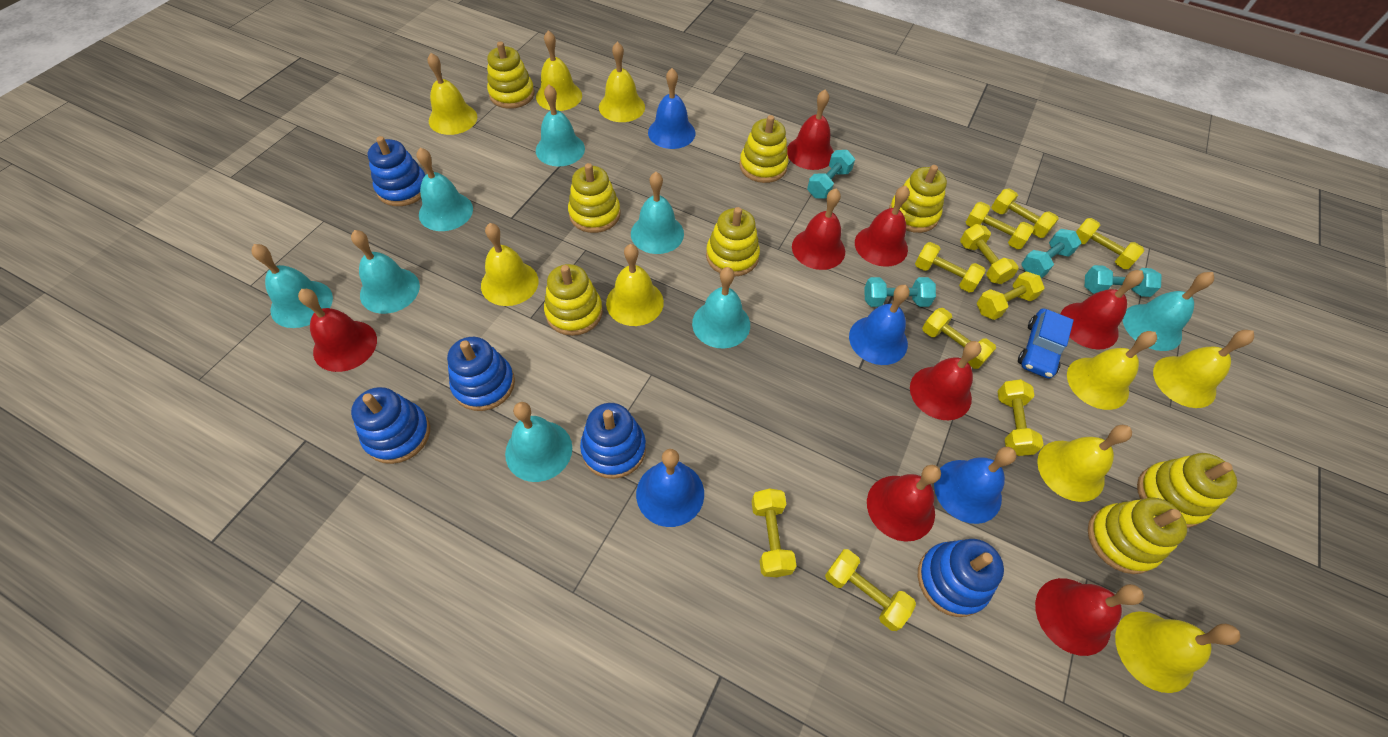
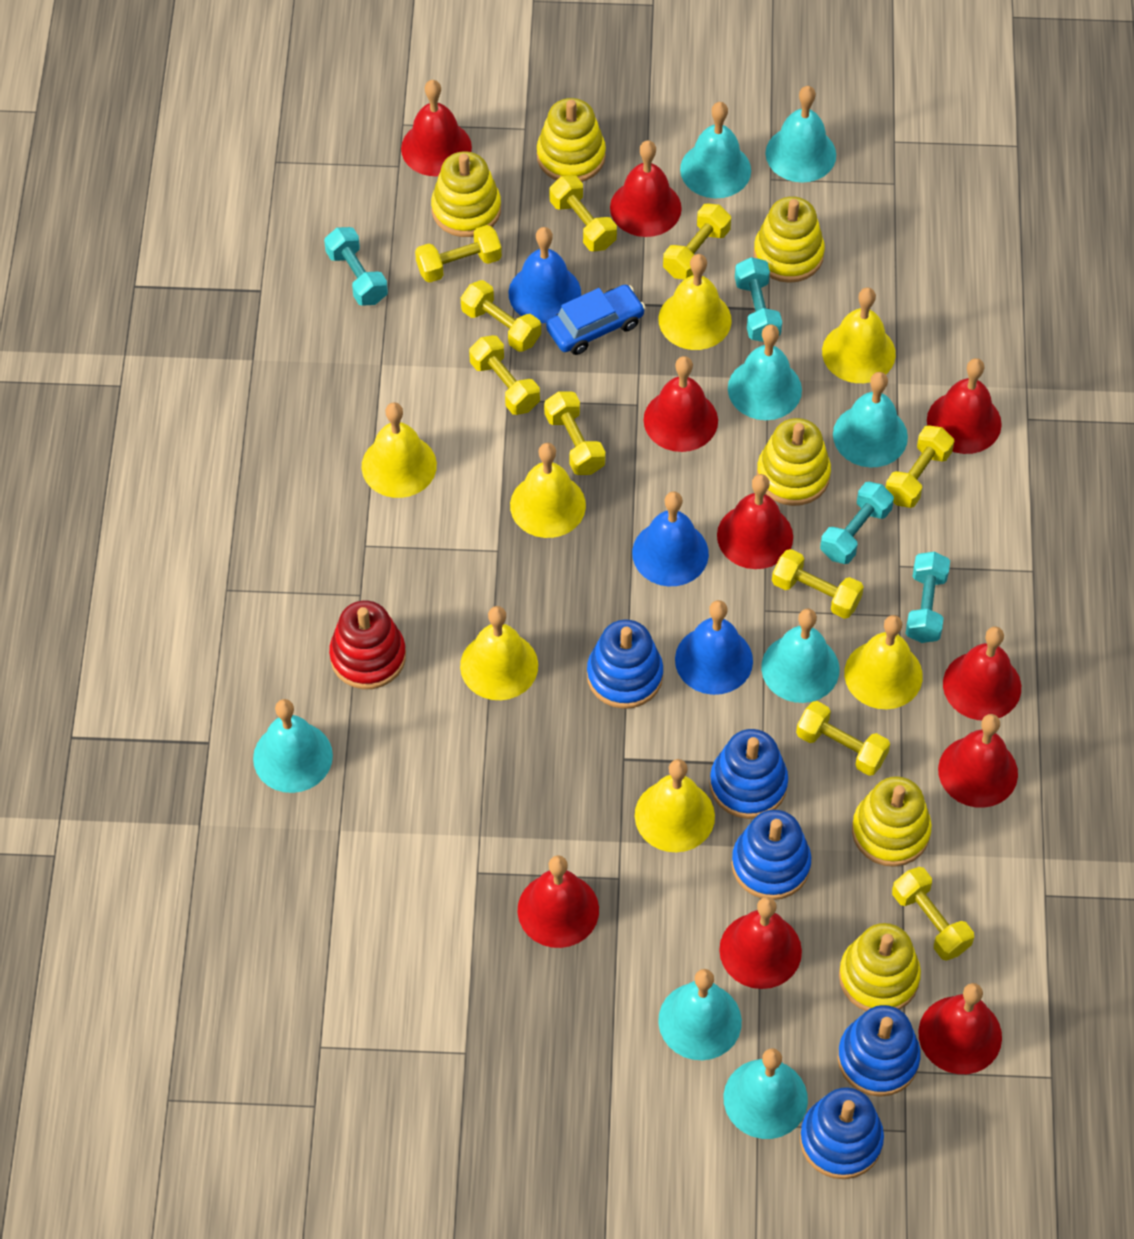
blue bell: 4 -> 3
red bell: 8 -> 10
red stacking toy: 0 -> 1
yellow bell: 9 -> 7
yellow stacking toy: 8 -> 6

